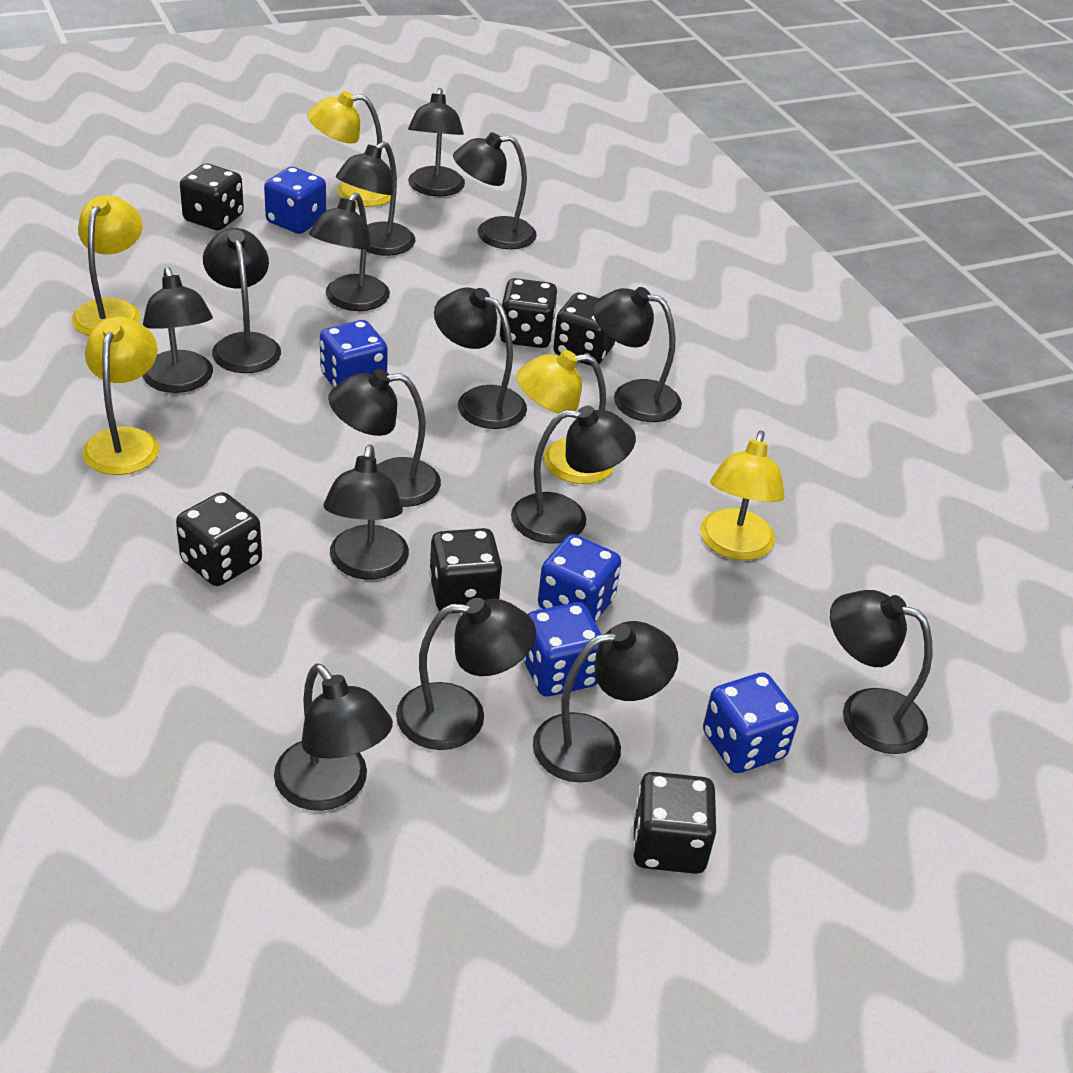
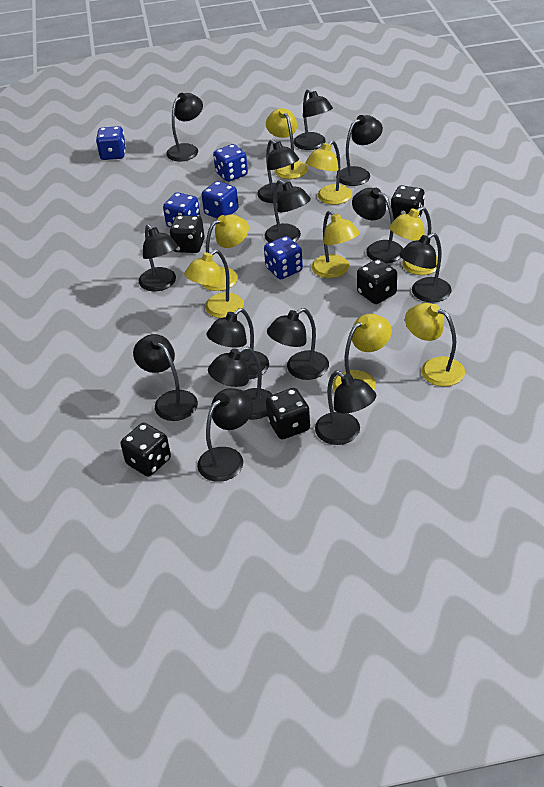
black dice: 6 -> 5
black lamp: 15 -> 14
yellow lamp: 5 -> 8

